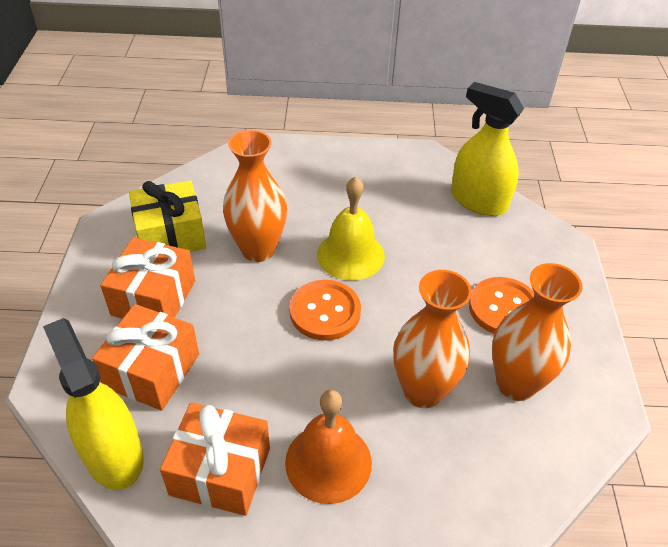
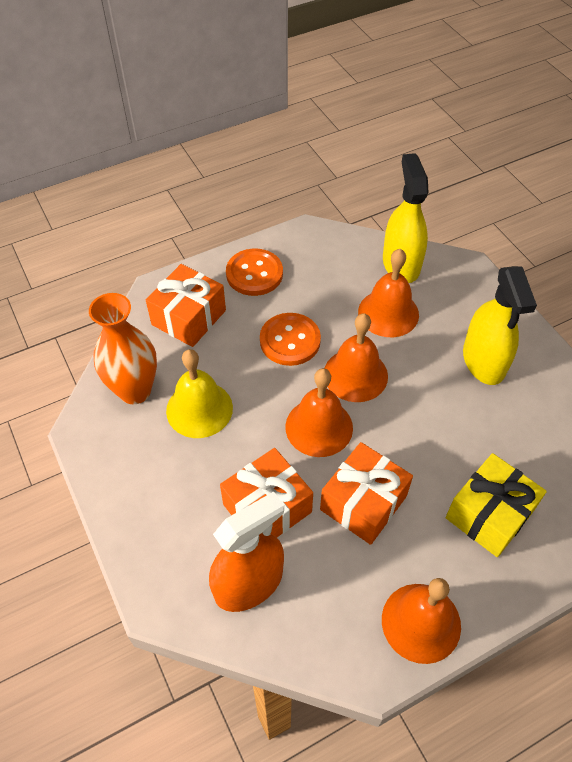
orange bell: 1 -> 4
orange spray bottle: 0 -> 1
orange vase: 3 -> 1

